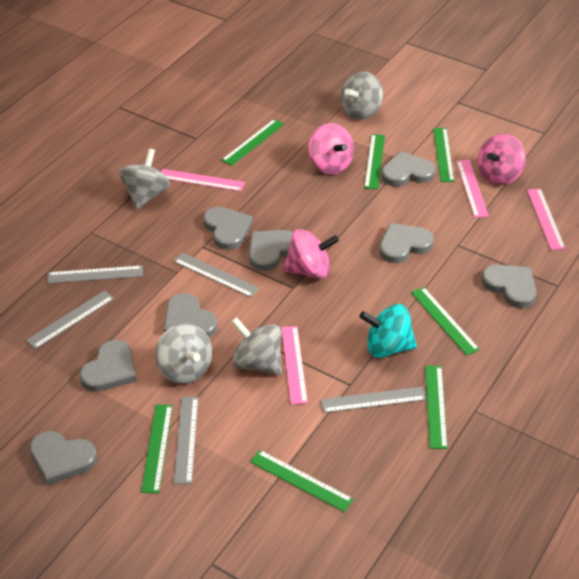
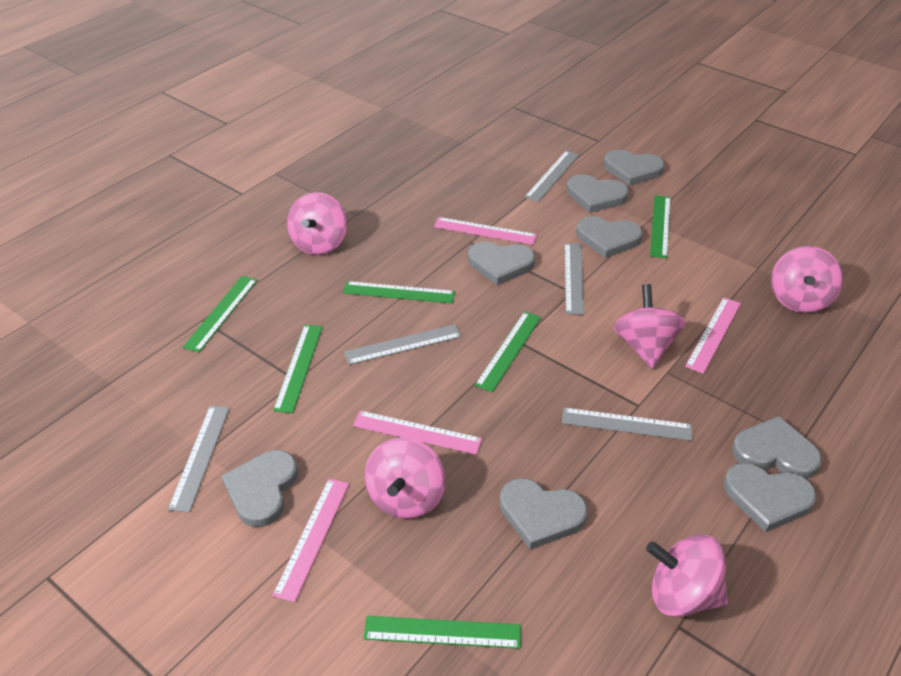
green ruler: 7 -> 6
grey spinning top: 4 -> 0
pink spinning top: 3 -> 5
turquoise spinning top: 1 -> 0

